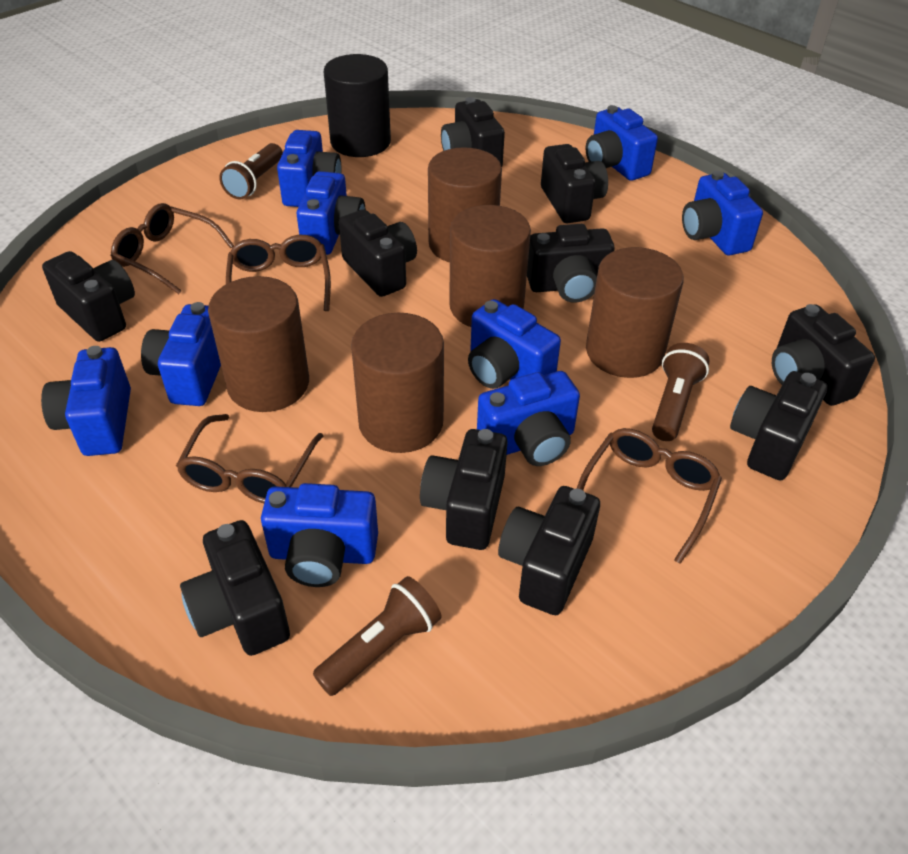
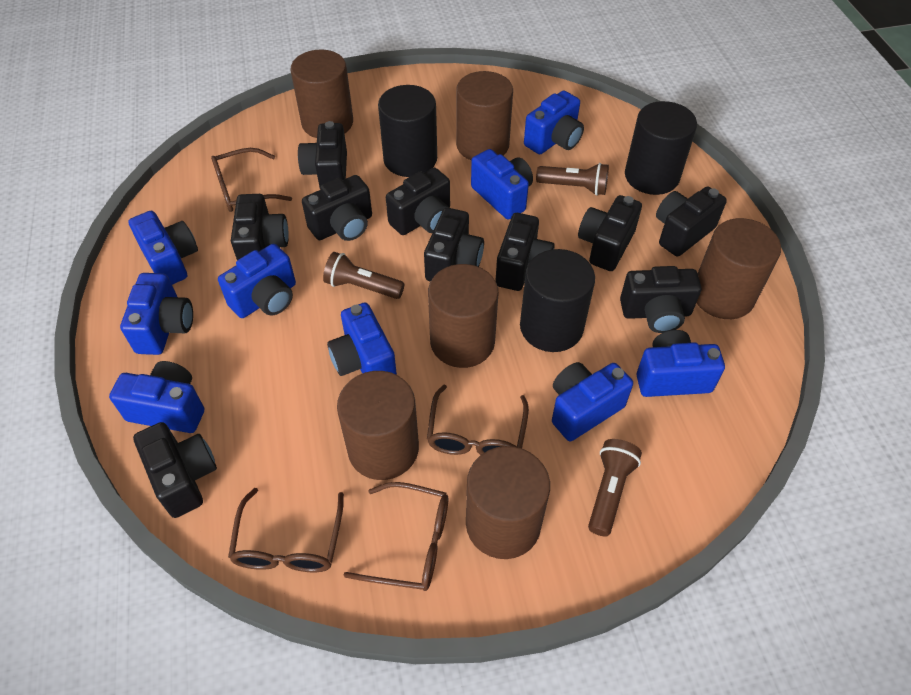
black cylinder: 1 -> 3
brown cylinder: 5 -> 6

